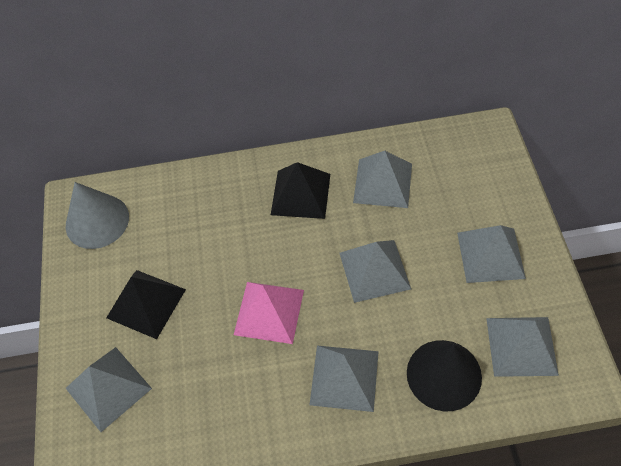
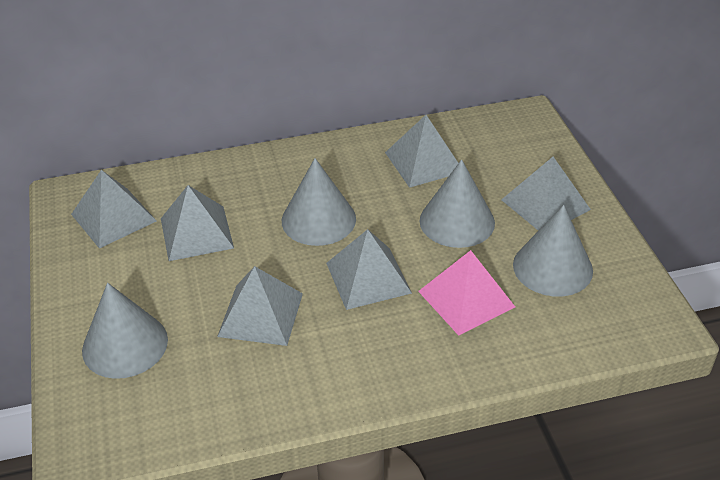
black cone: 1 -> 0
black pyramid: 2 -> 0
grey cone: 1 -> 4

